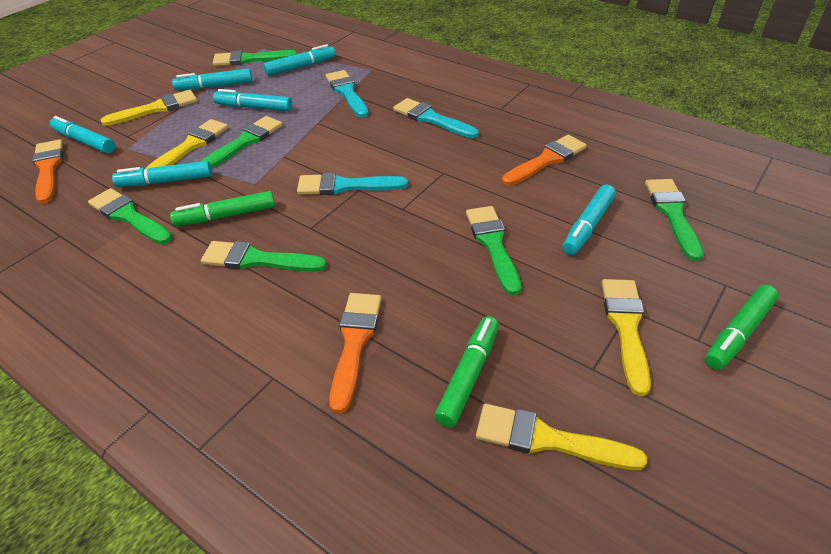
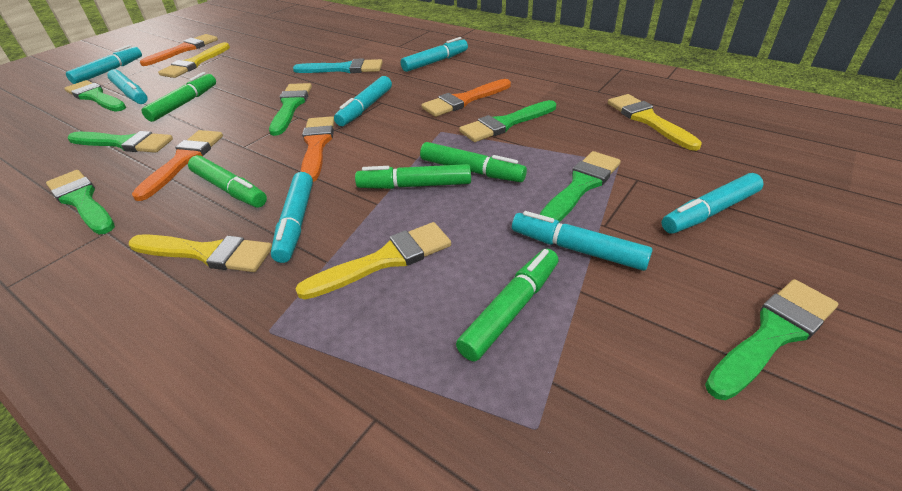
green brush: 6 -> 7
green marker: 3 -> 5
orange brush: 3 -> 4
turquoise brush: 3 -> 1
turquoise marker: 6 -> 7

